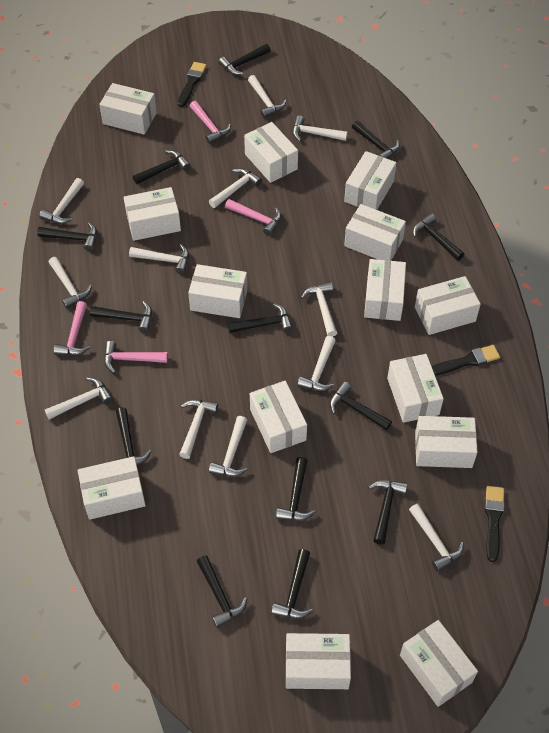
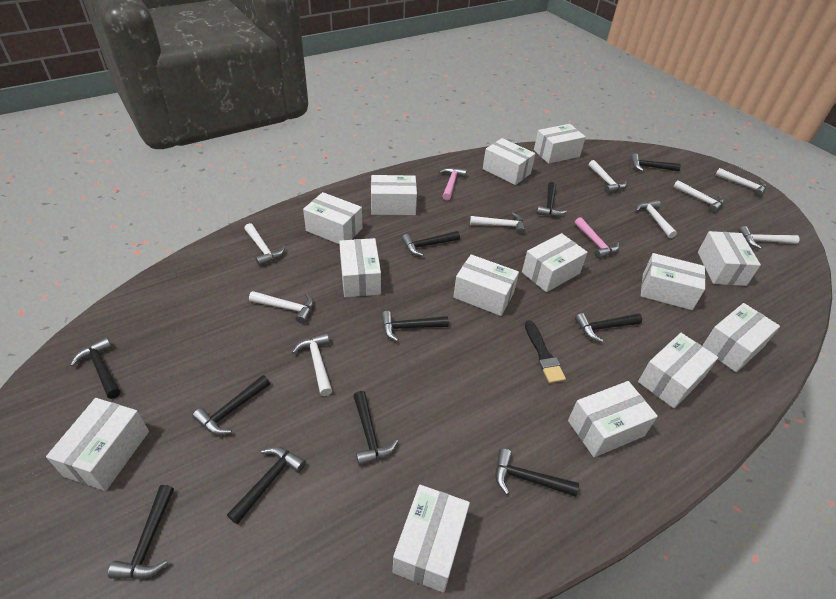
black brush: 3 -> 1
black hammer: 13 -> 11
pink hammer: 4 -> 2
white hammer: 12 -> 9

